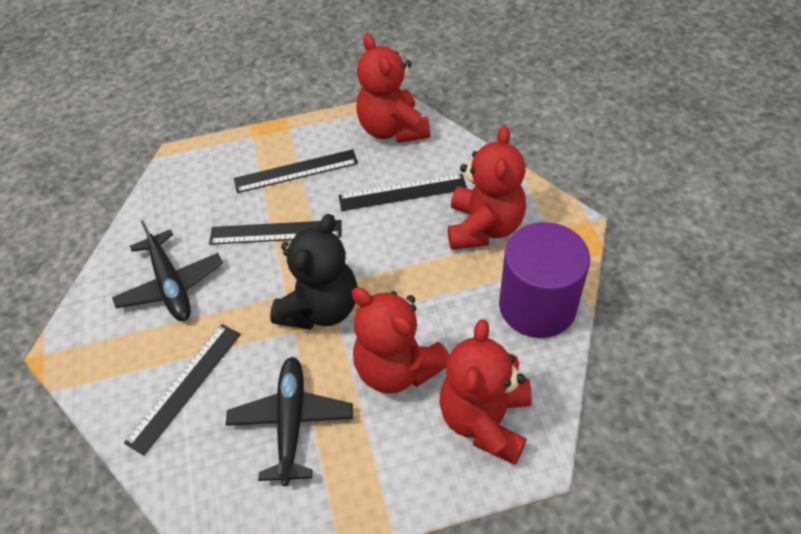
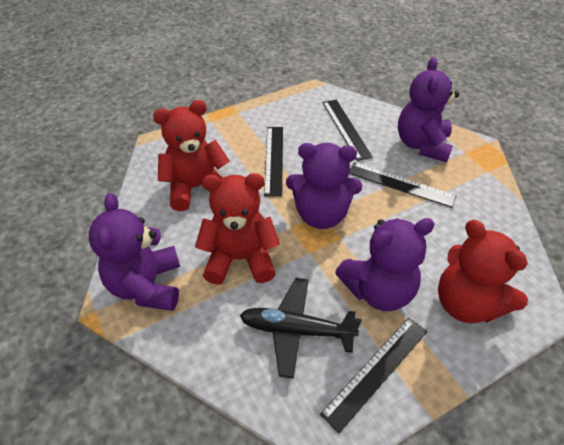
black plane: 2 -> 1
black teddy bear: 1 -> 0
purple cylinder: 1 -> 0
purple teddy bear: 0 -> 4
red teddy bear: 4 -> 3

